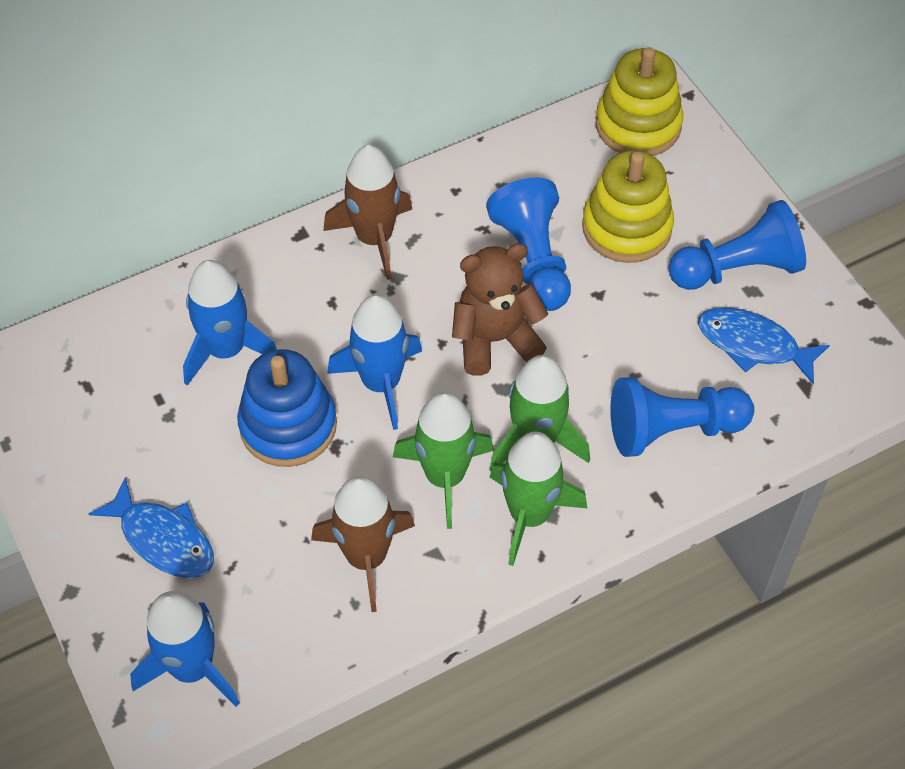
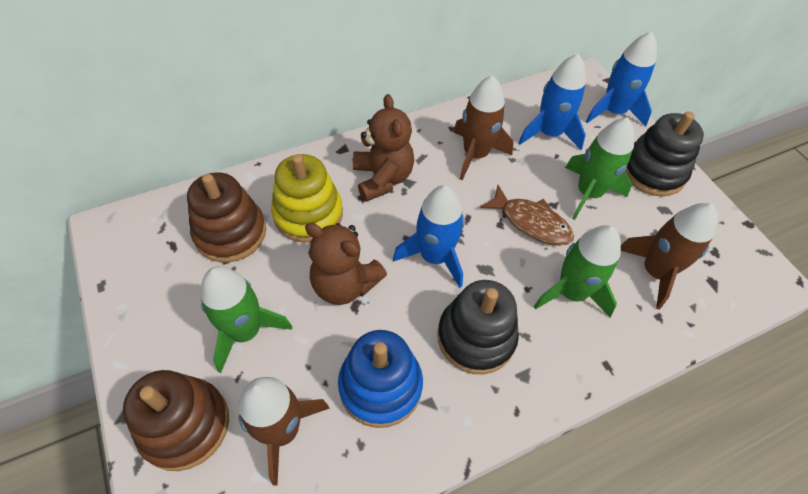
black stacking toy: 0 -> 2
blue fish: 2 -> 0
blue pawn: 3 -> 0
brown fish: 0 -> 1
brown rocket: 2 -> 3
brown stacking toy: 0 -> 2
brown teddy bear: 1 -> 2
yellow stacking toy: 2 -> 1

